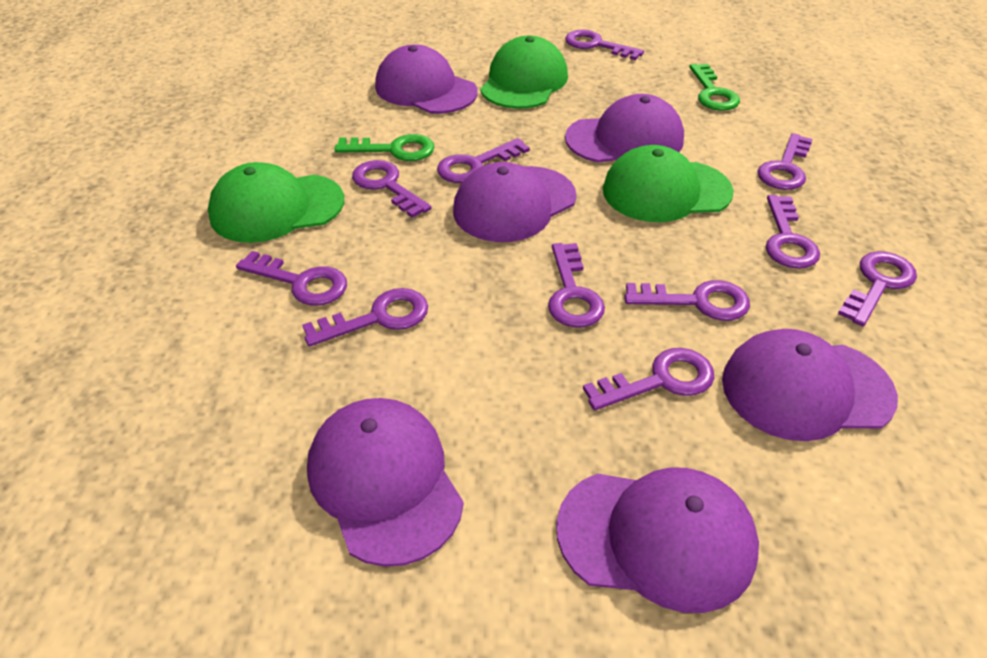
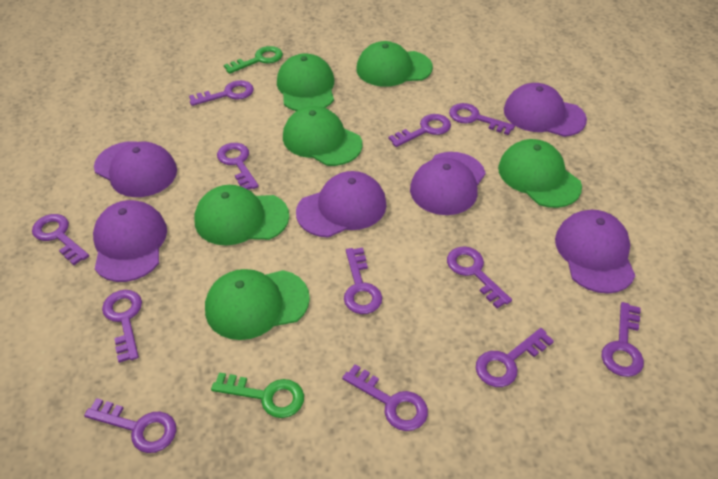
green cap: 3 -> 6
purple key: 11 -> 12

